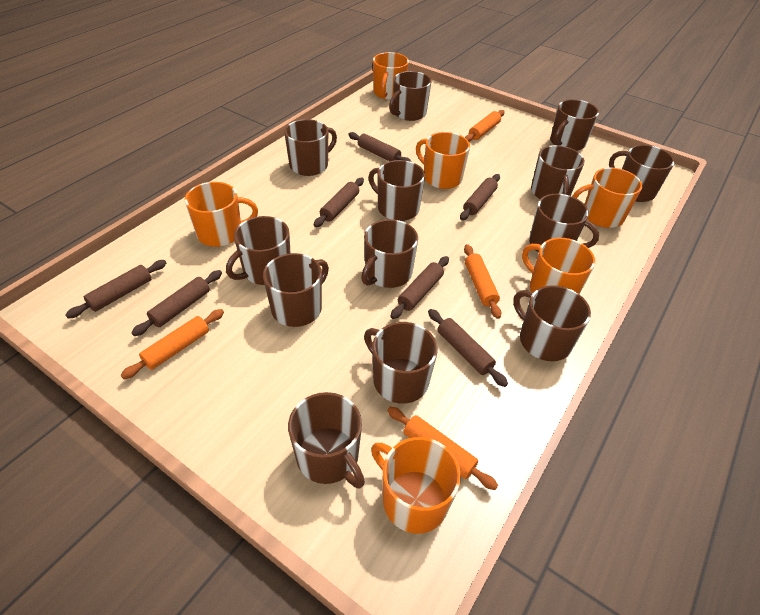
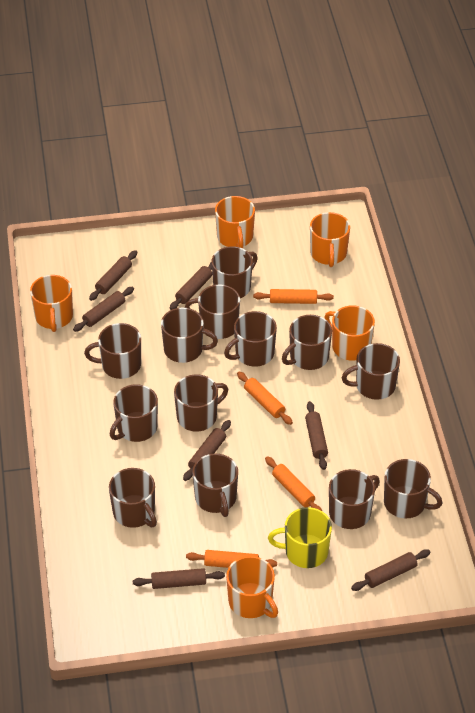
orange mug: 6 -> 5
yellow mug: 0 -> 1

